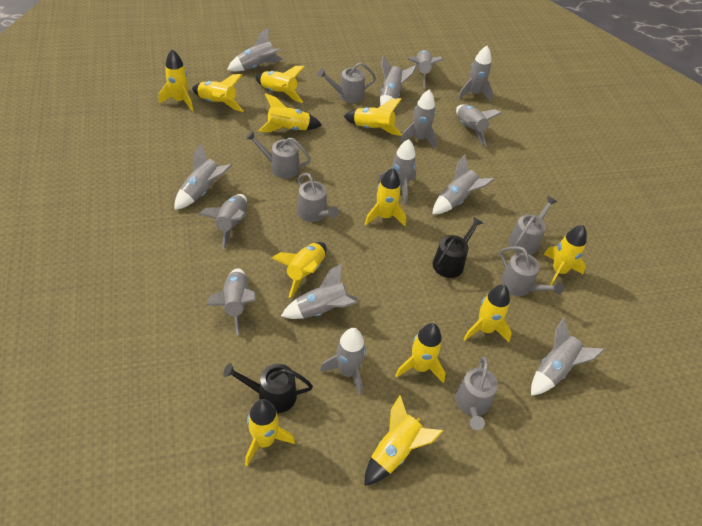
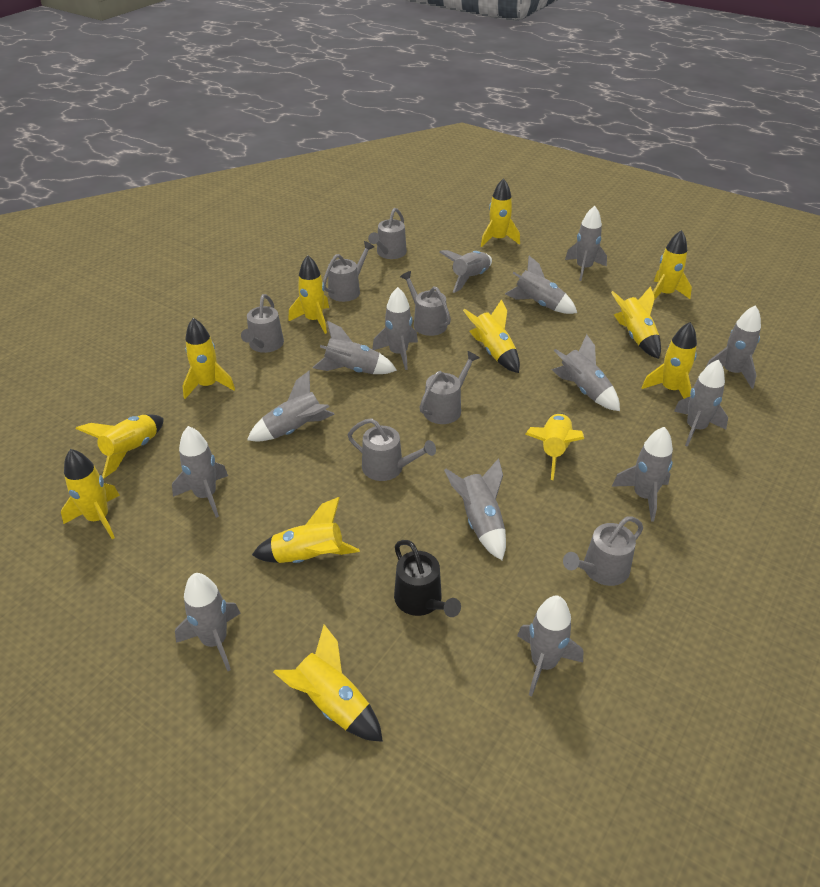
black watering can: 2 -> 1
grey watering can: 6 -> 7

